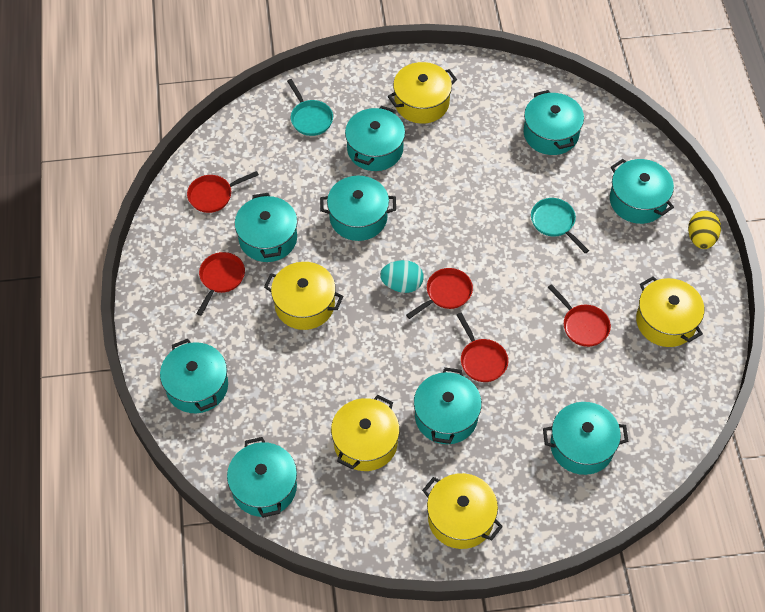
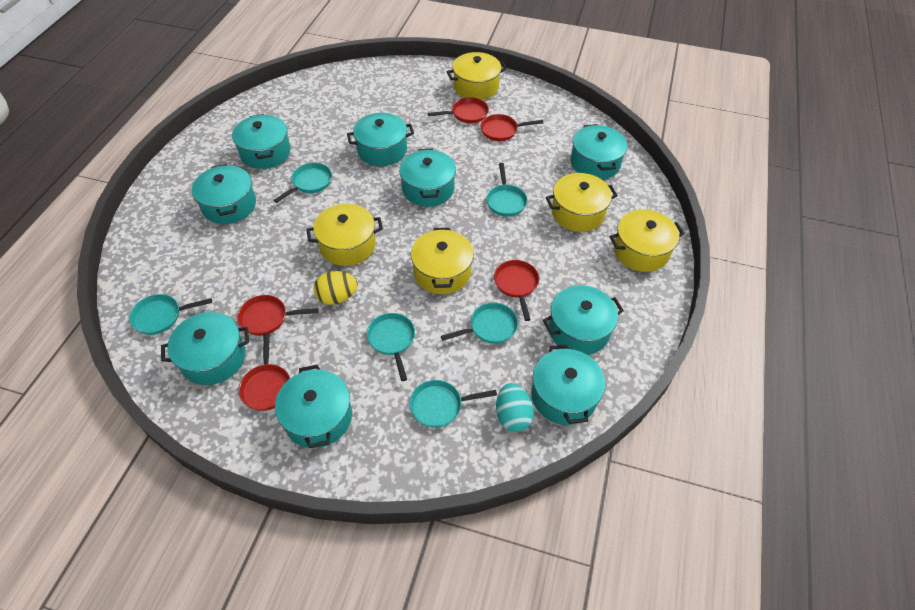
turquoise pan: 2 -> 6

